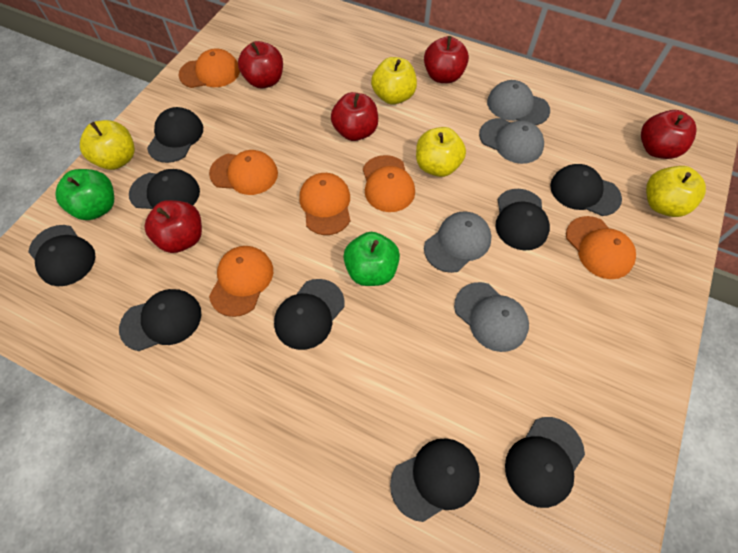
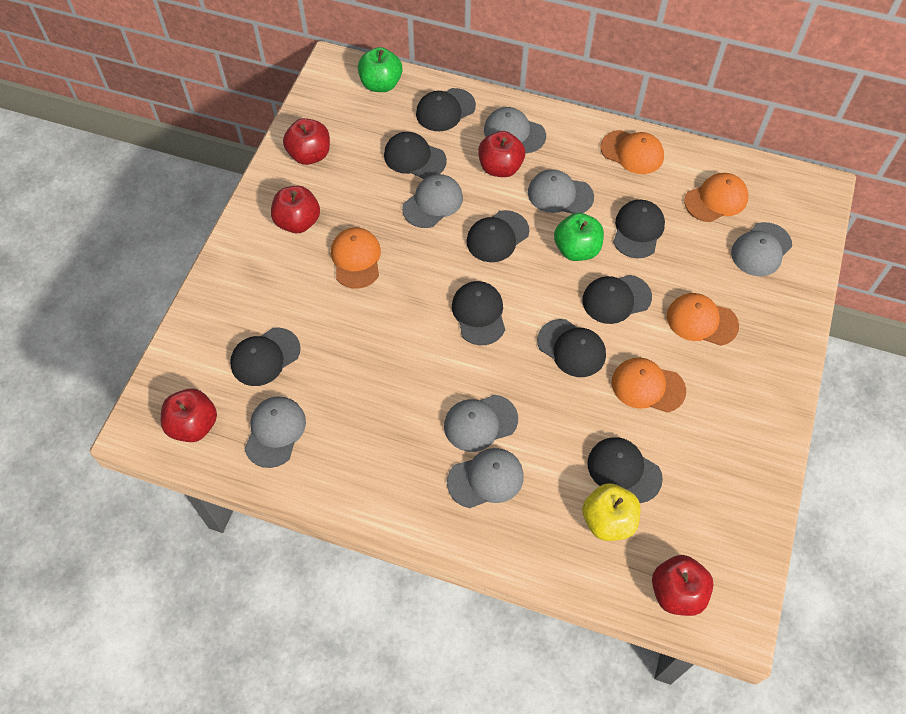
grey cap: 4 -> 7
orange cap: 6 -> 5
yellow apple: 4 -> 1

